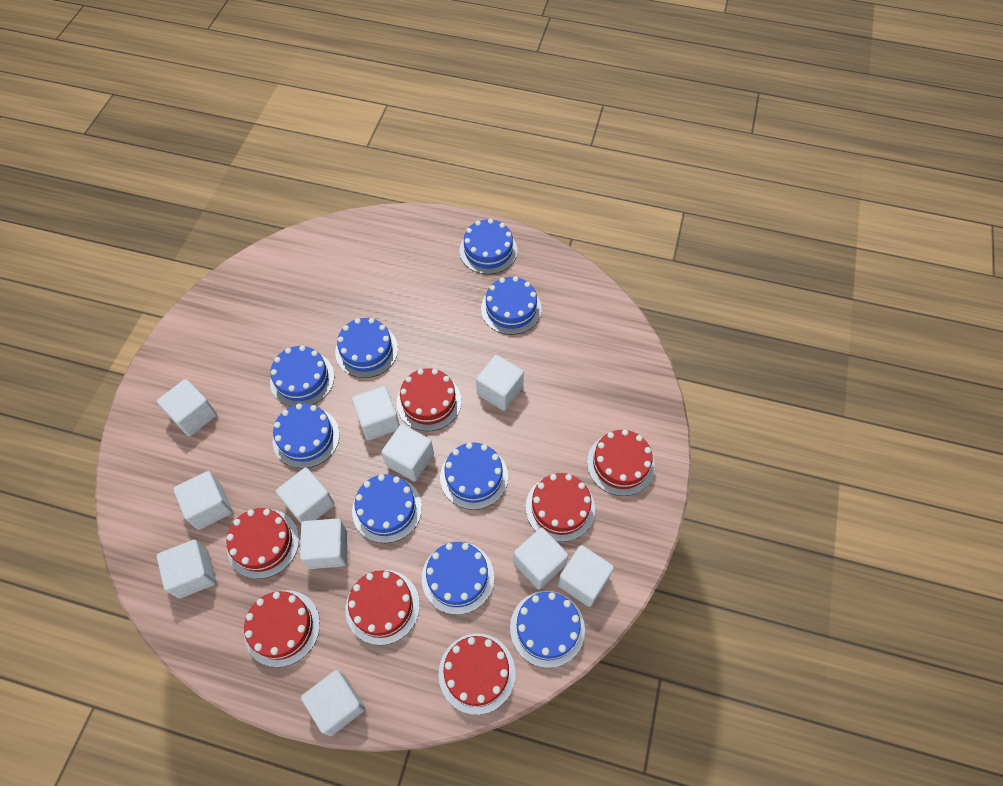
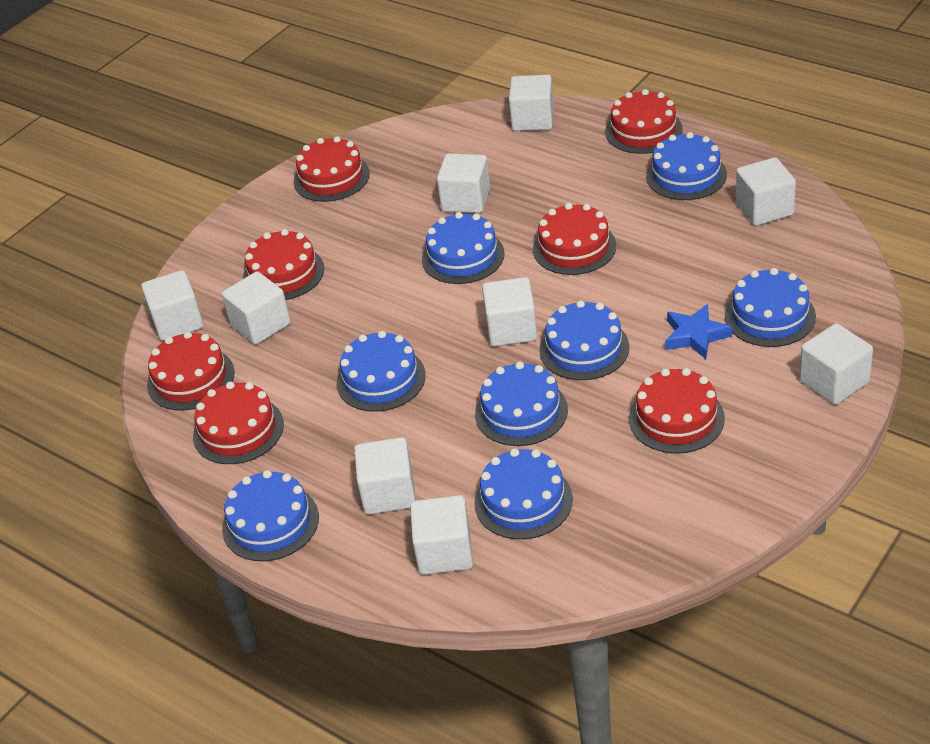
blue cake: 9 -> 8
blue star: 0 -> 1
white cube: 11 -> 9

